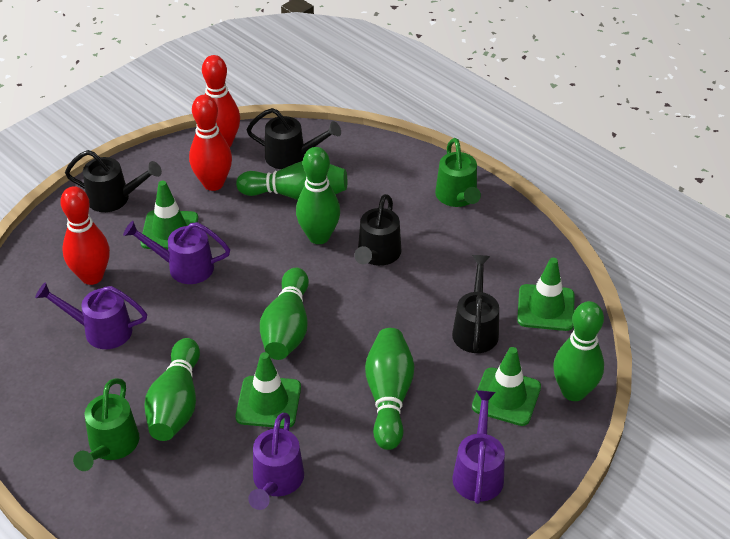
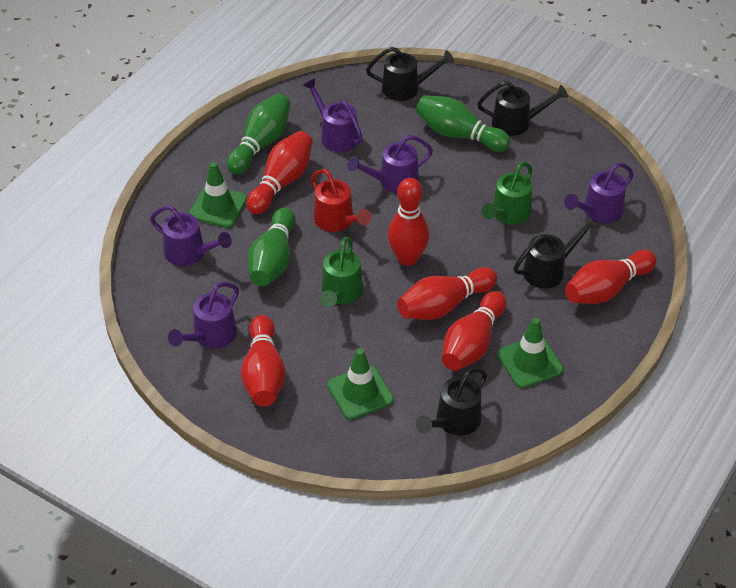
green bowling pin: 6 -> 3
green traffic cone: 4 -> 3
purple watering can: 4 -> 5
red bowling pin: 3 -> 6
red watering can: 0 -> 1

